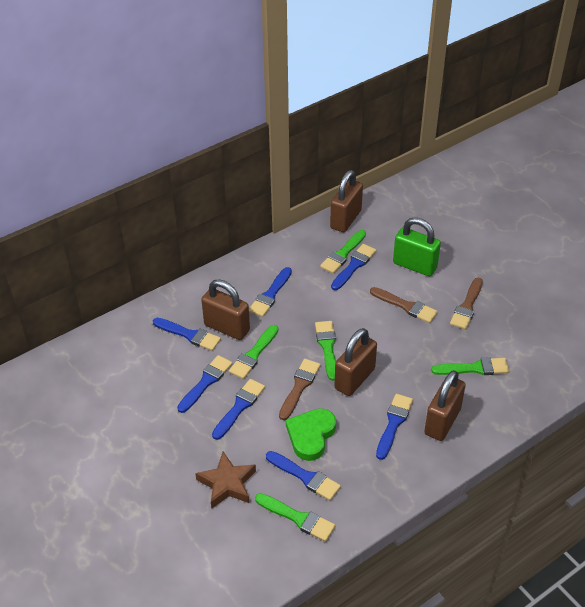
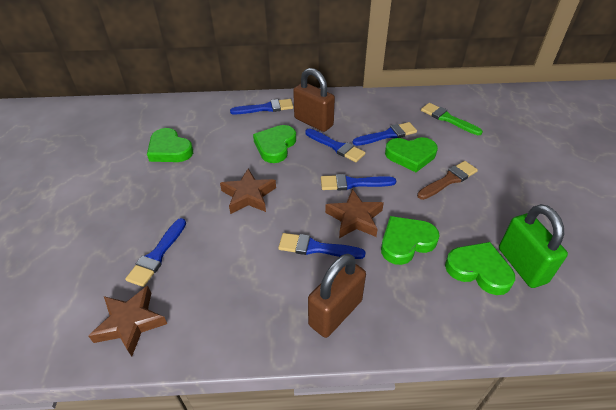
blue brush: 7 -> 6
brown brush: 3 -> 1
brown padlock: 4 -> 2
brown star: 1 -> 3
green brush: 5 -> 1
green heart: 1 -> 5

